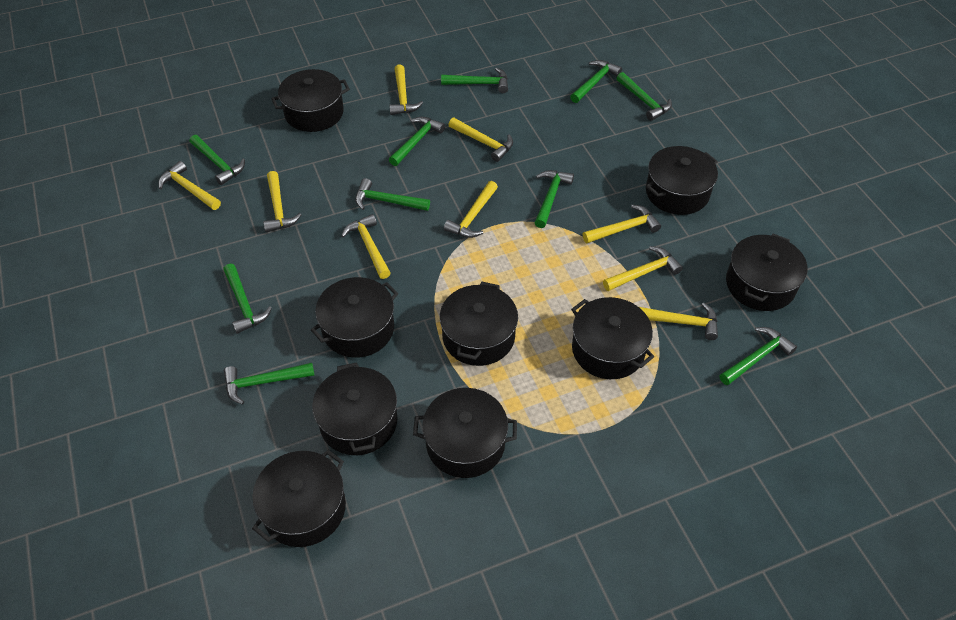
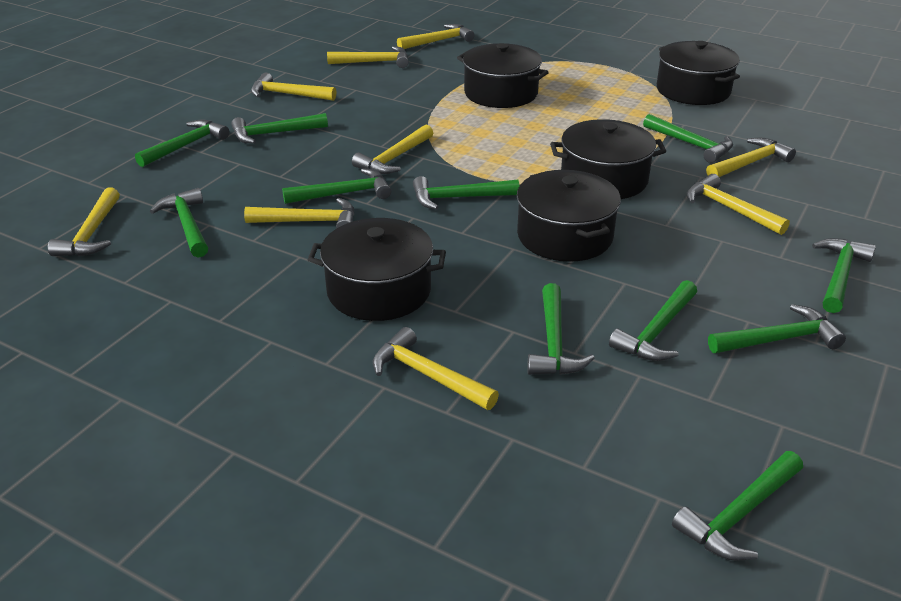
black pot: 9 -> 5
green hammer: 10 -> 11

